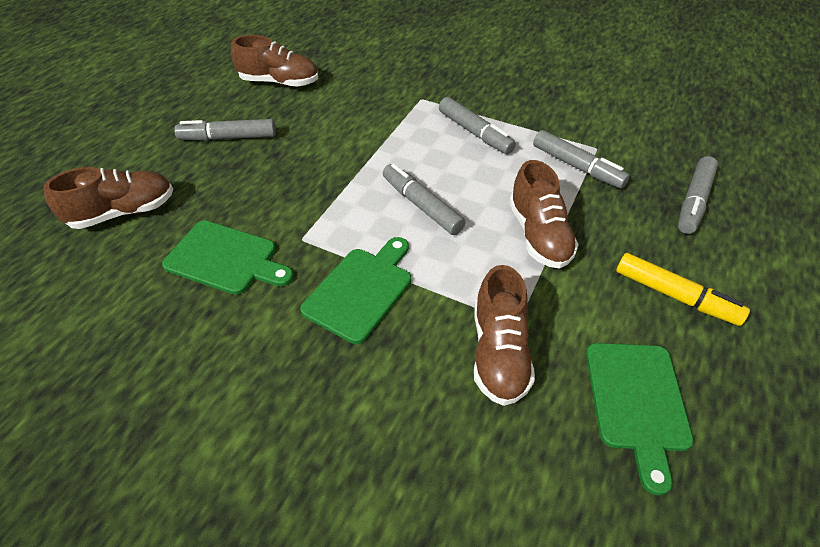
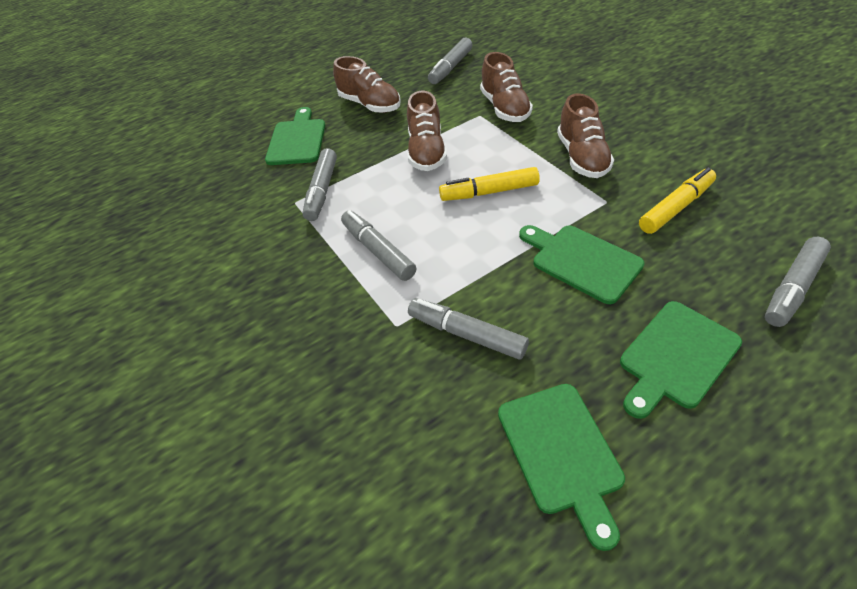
green cutting board: 3 -> 4
yellow marker: 1 -> 2

